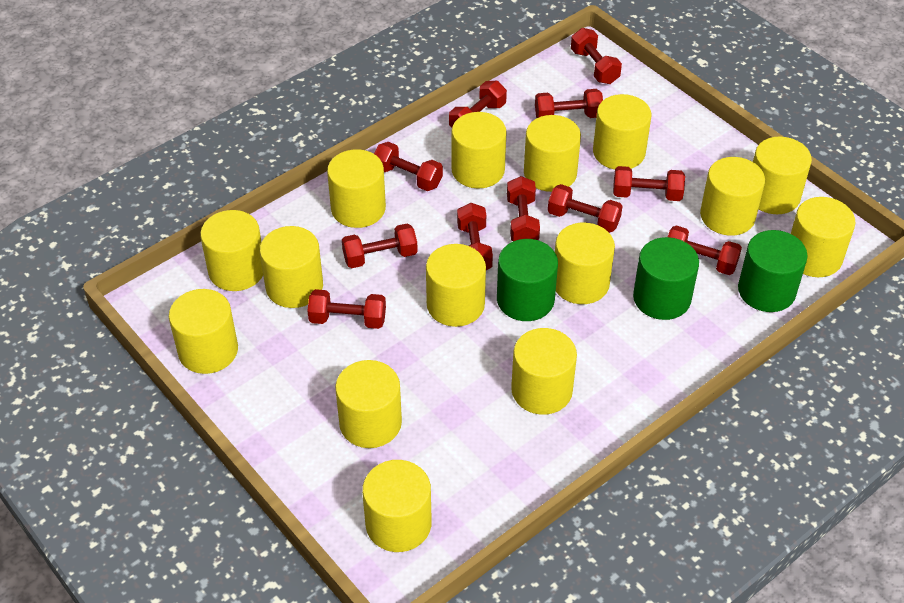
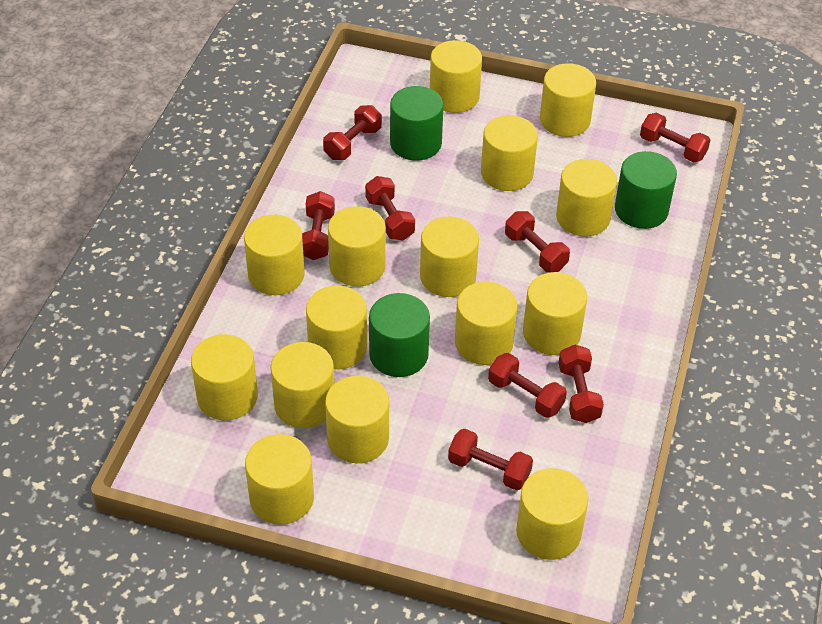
red dumbbell: 11 -> 8

